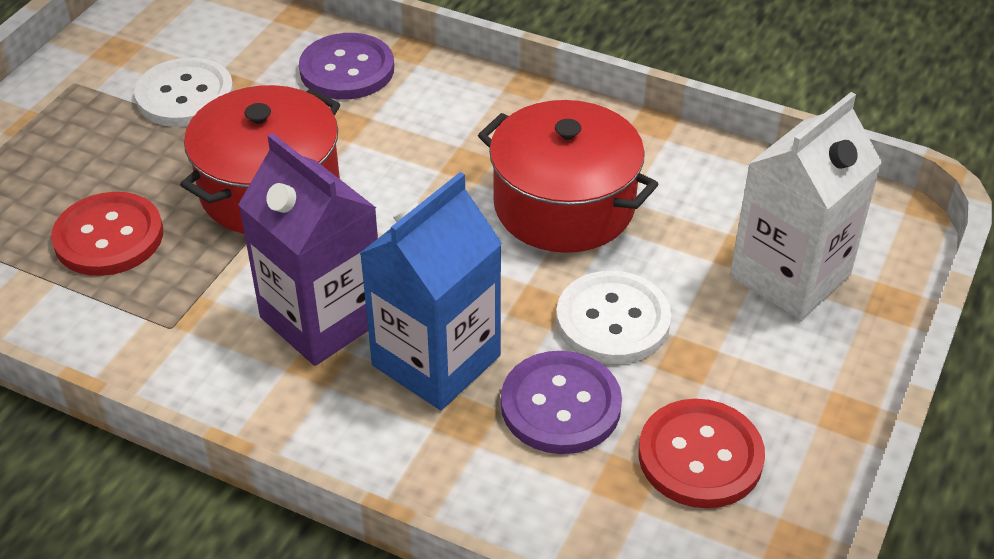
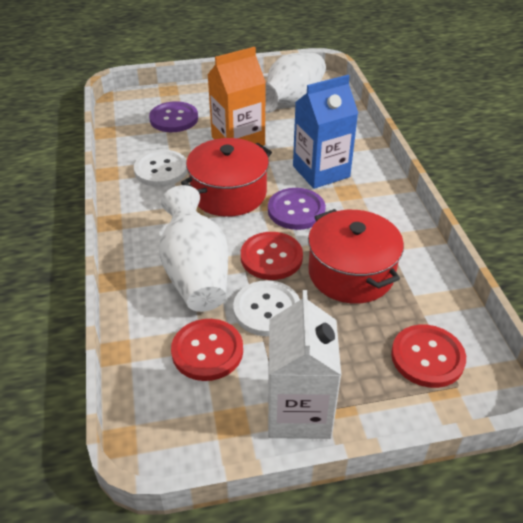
orange carton: 0 -> 1
purple carton: 1 -> 0
red button: 2 -> 3
white vase: 0 -> 2

